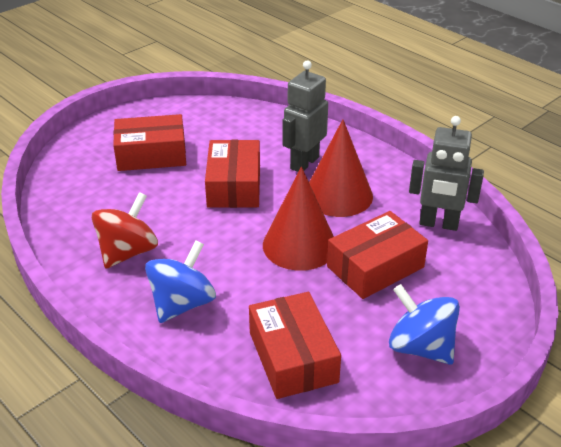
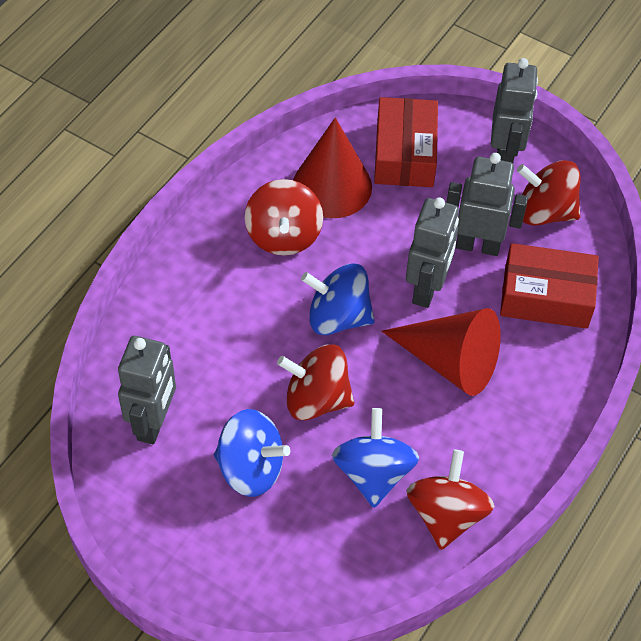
blue spinning top: 2 -> 3
grey robot: 2 -> 4
red box: 4 -> 2
red spinning top: 1 -> 4

